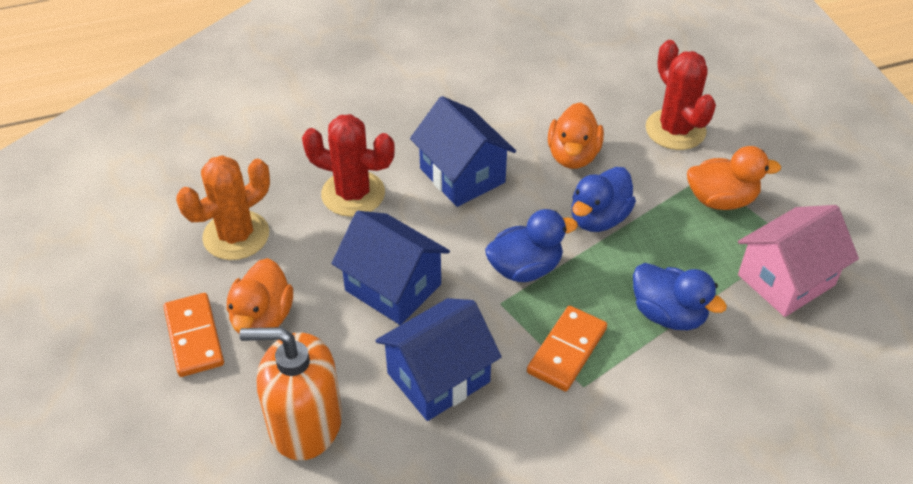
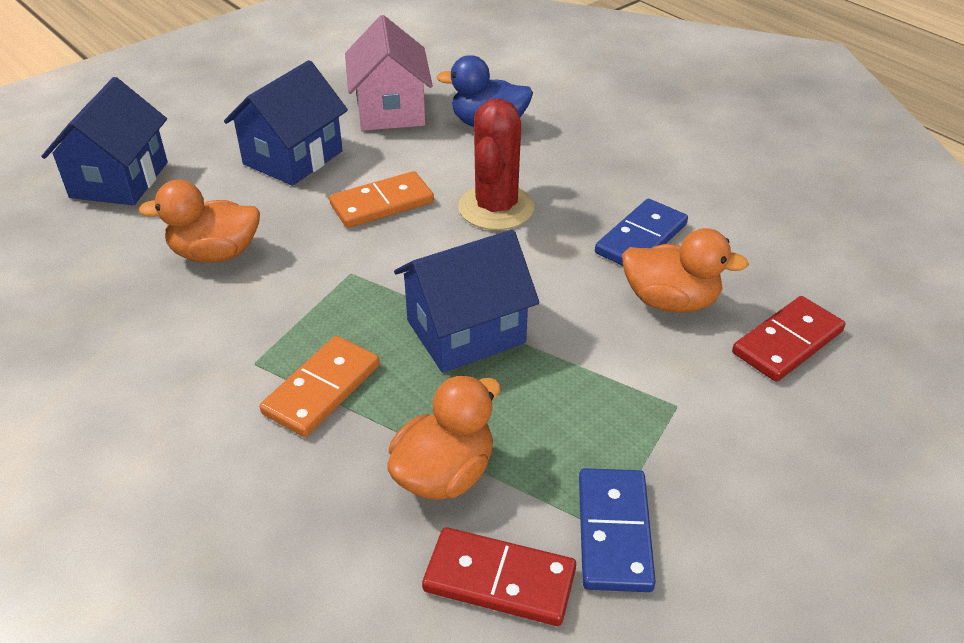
blue domino: 0 -> 2
blue duck: 3 -> 1
orange cactus: 1 -> 0
orange soap dispenser: 1 -> 0
red cactus: 2 -> 1
red domino: 0 -> 2

